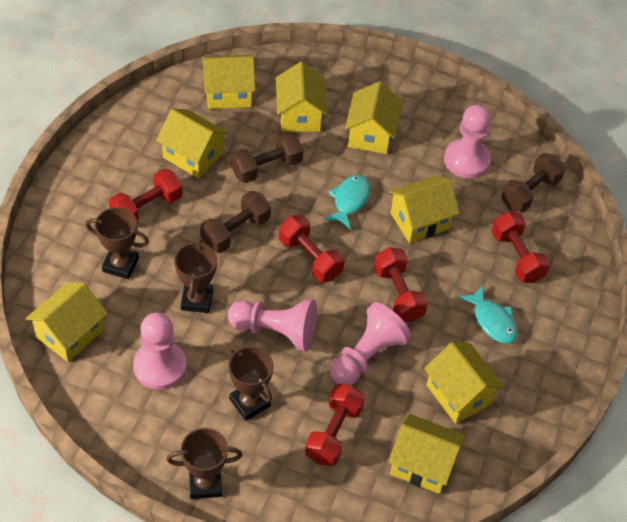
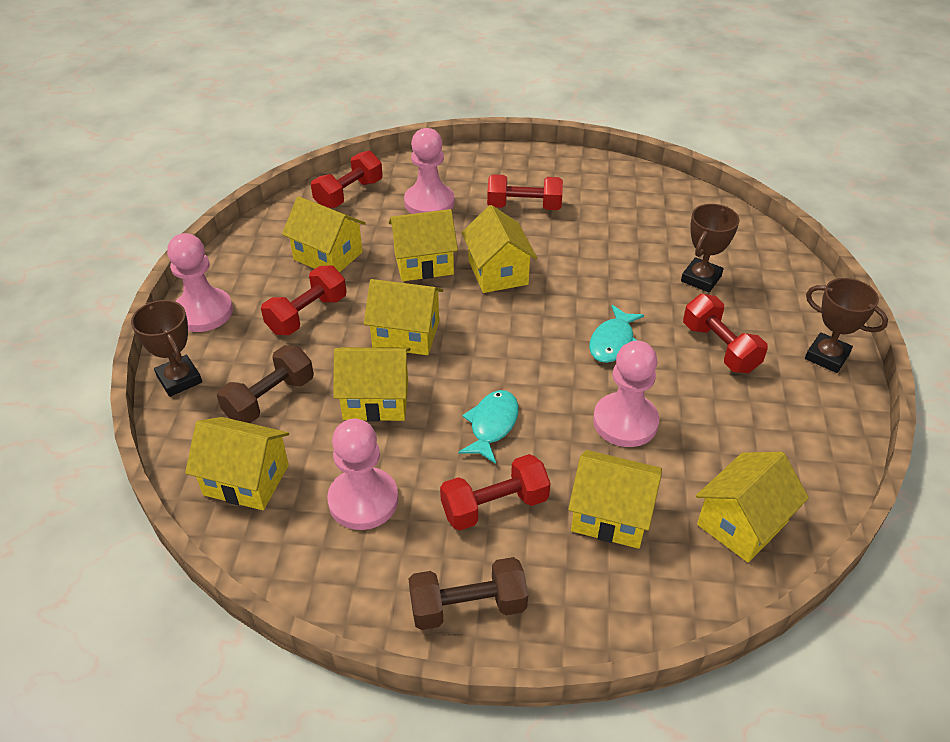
brown dumbbell: 3 -> 2
brown trophy: 4 -> 3

